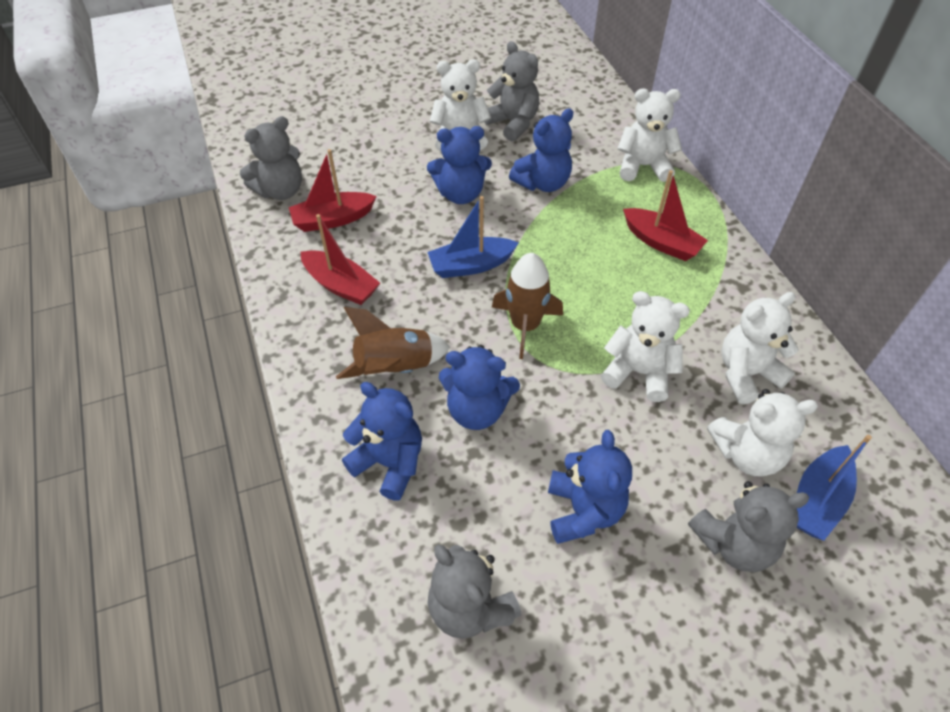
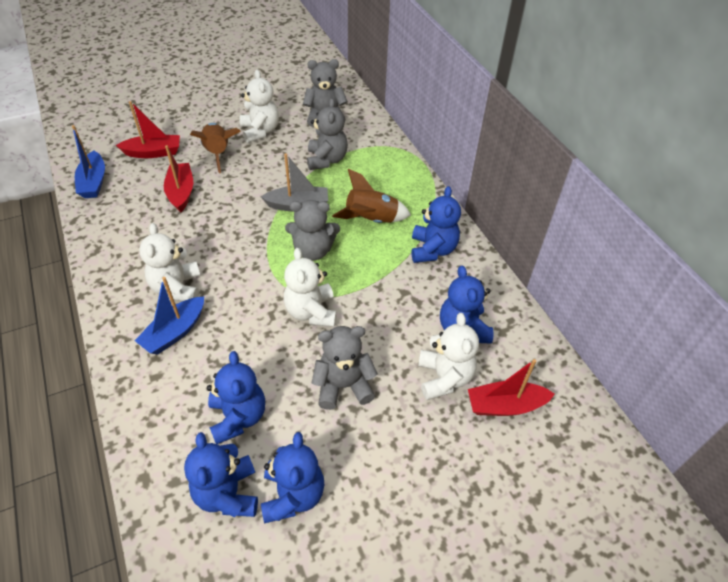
grey boat: 0 -> 1
white teddy bear: 5 -> 4

